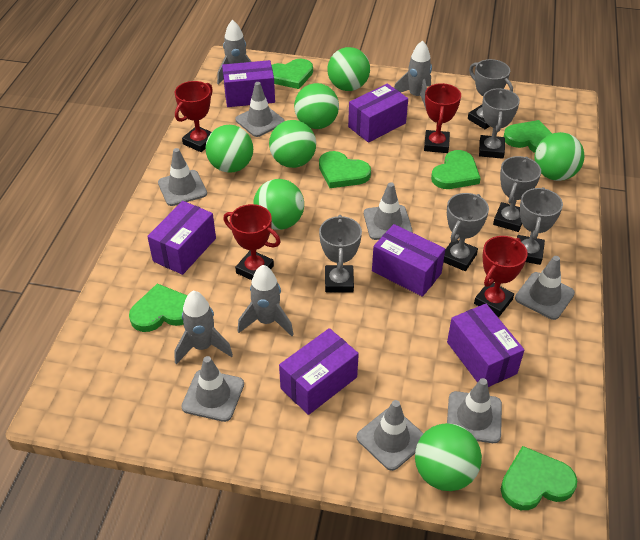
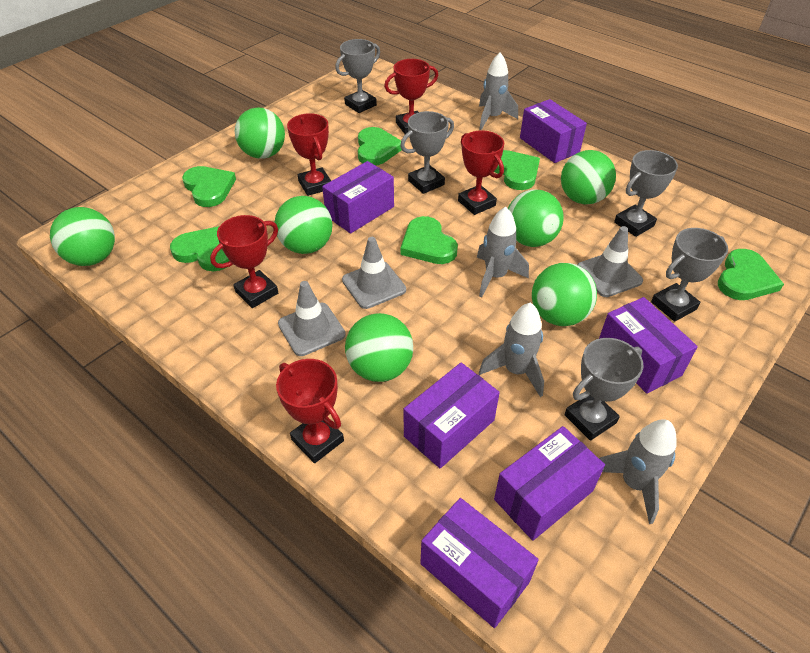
grey traffic cone: 7 -> 3
grey trophy: 6 -> 5
red trophy: 4 -> 5

